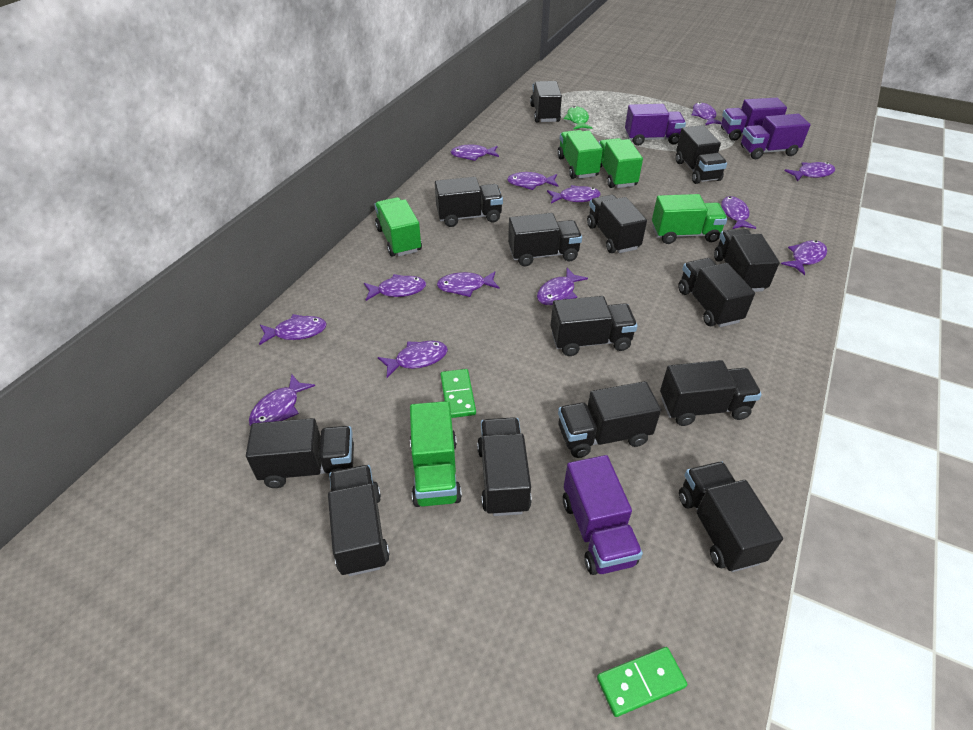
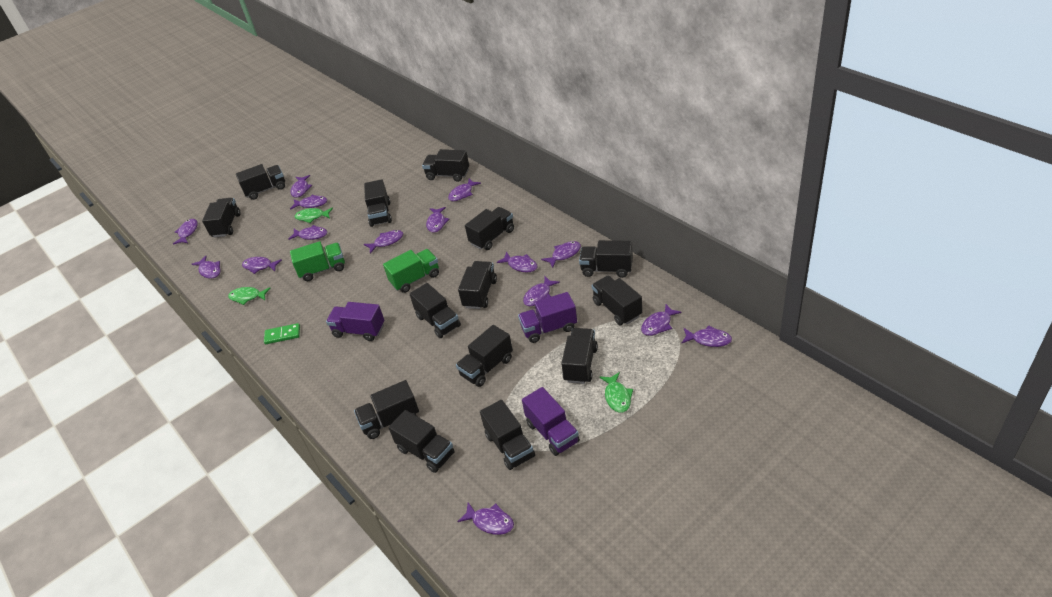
green domino: 2 -> 1
green fish: 1 -> 3
green truck: 5 -> 2
purple fish: 13 -> 15
purple truck: 4 -> 3

